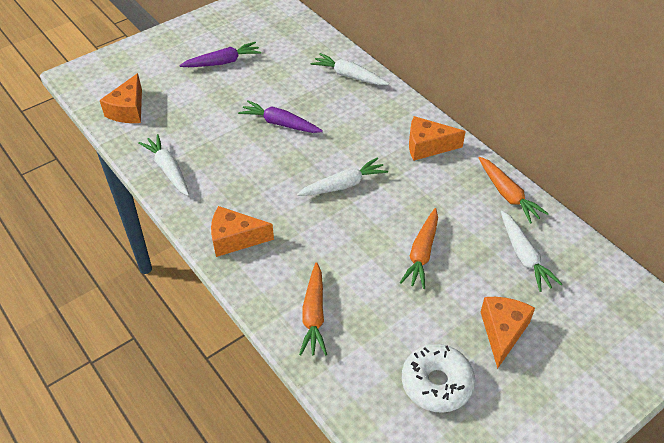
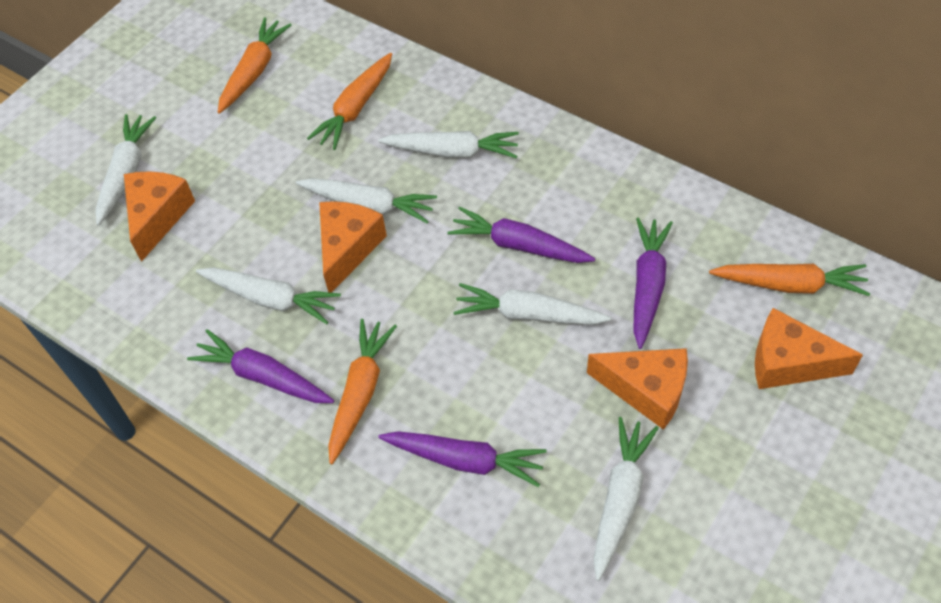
orange carrot: 3 -> 4
purple carrot: 2 -> 4
white carrot: 4 -> 6
white donut: 1 -> 0

